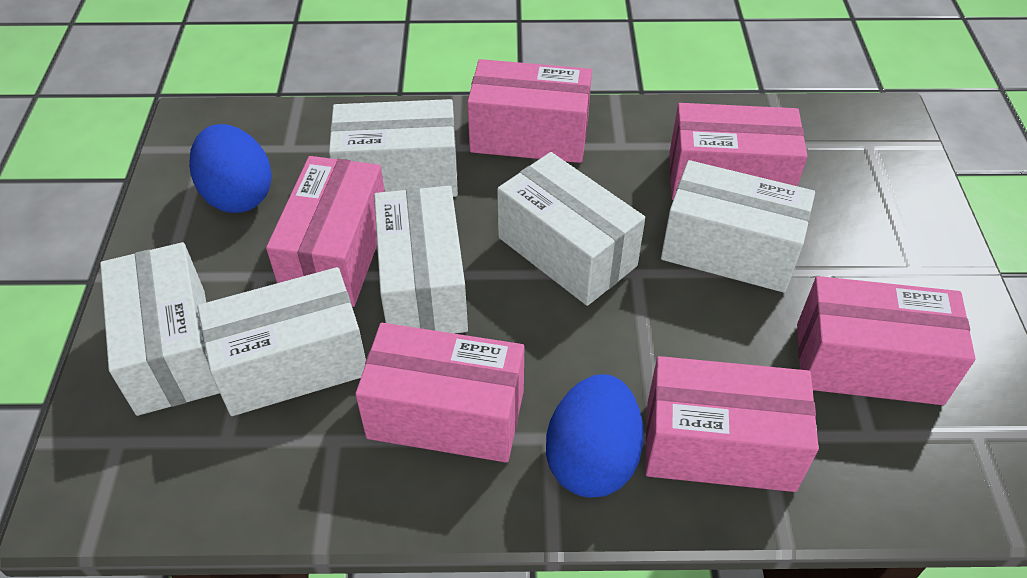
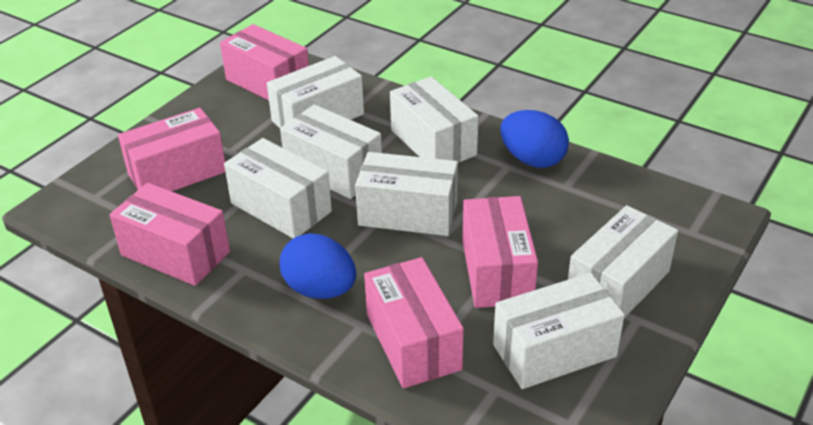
pink box: 6 -> 5
white box: 6 -> 7

